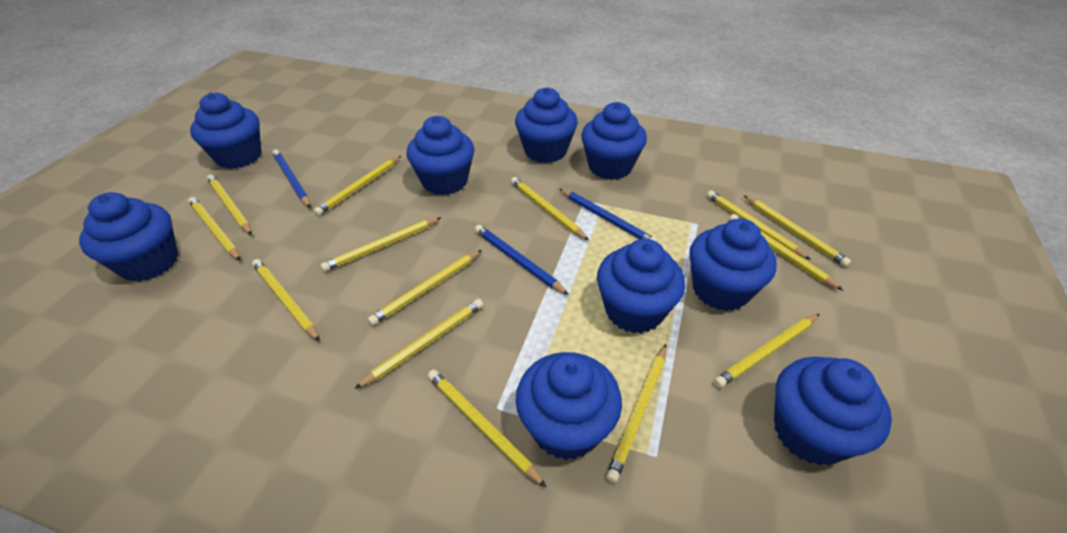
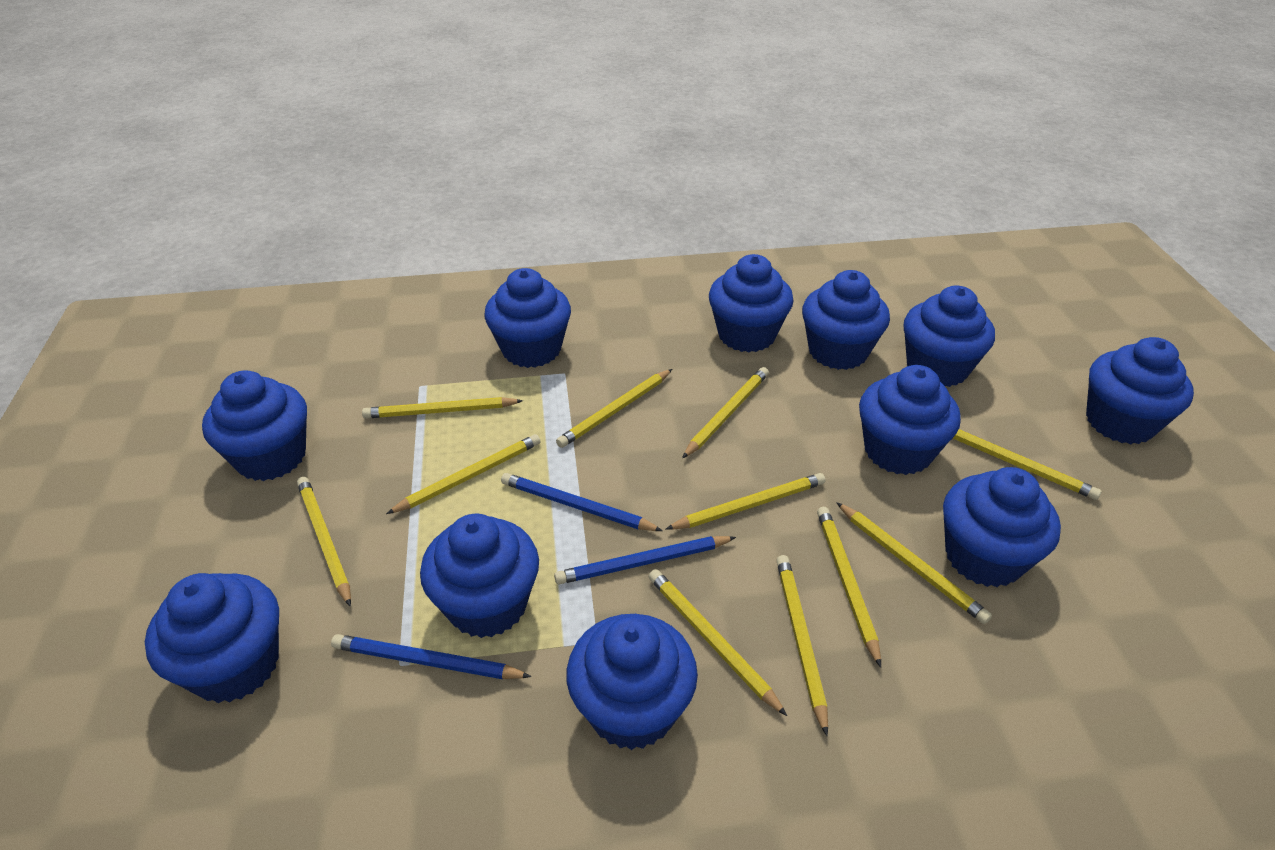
blue cupcake: 9 -> 11
yellow pencil: 14 -> 11

